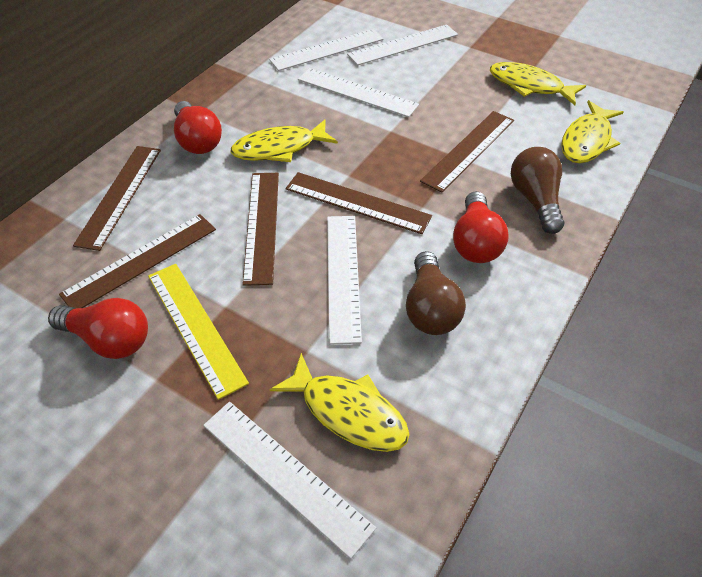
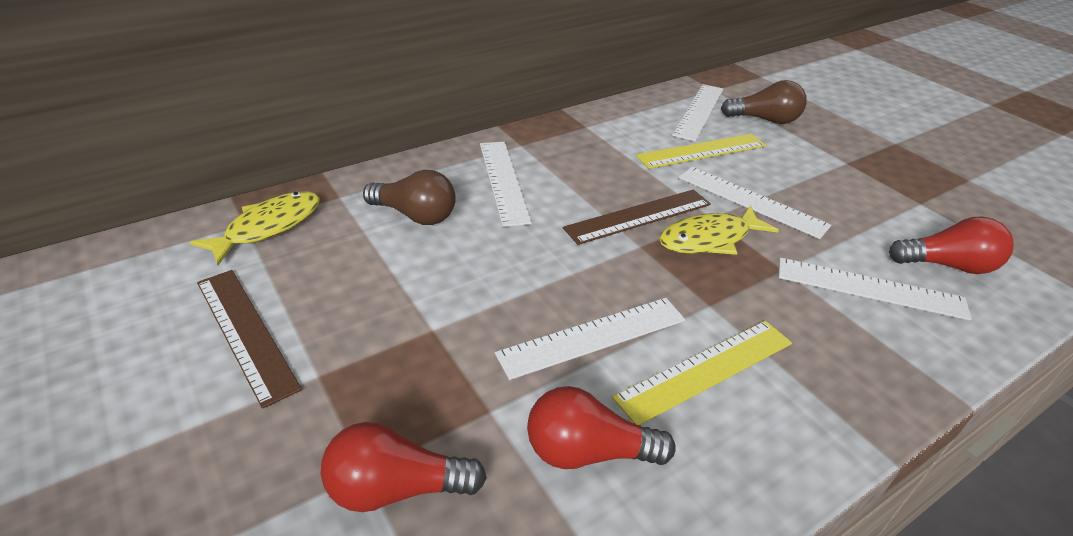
brown ruler: 5 -> 2
yellow fish: 4 -> 2
yellow ruler: 1 -> 2

